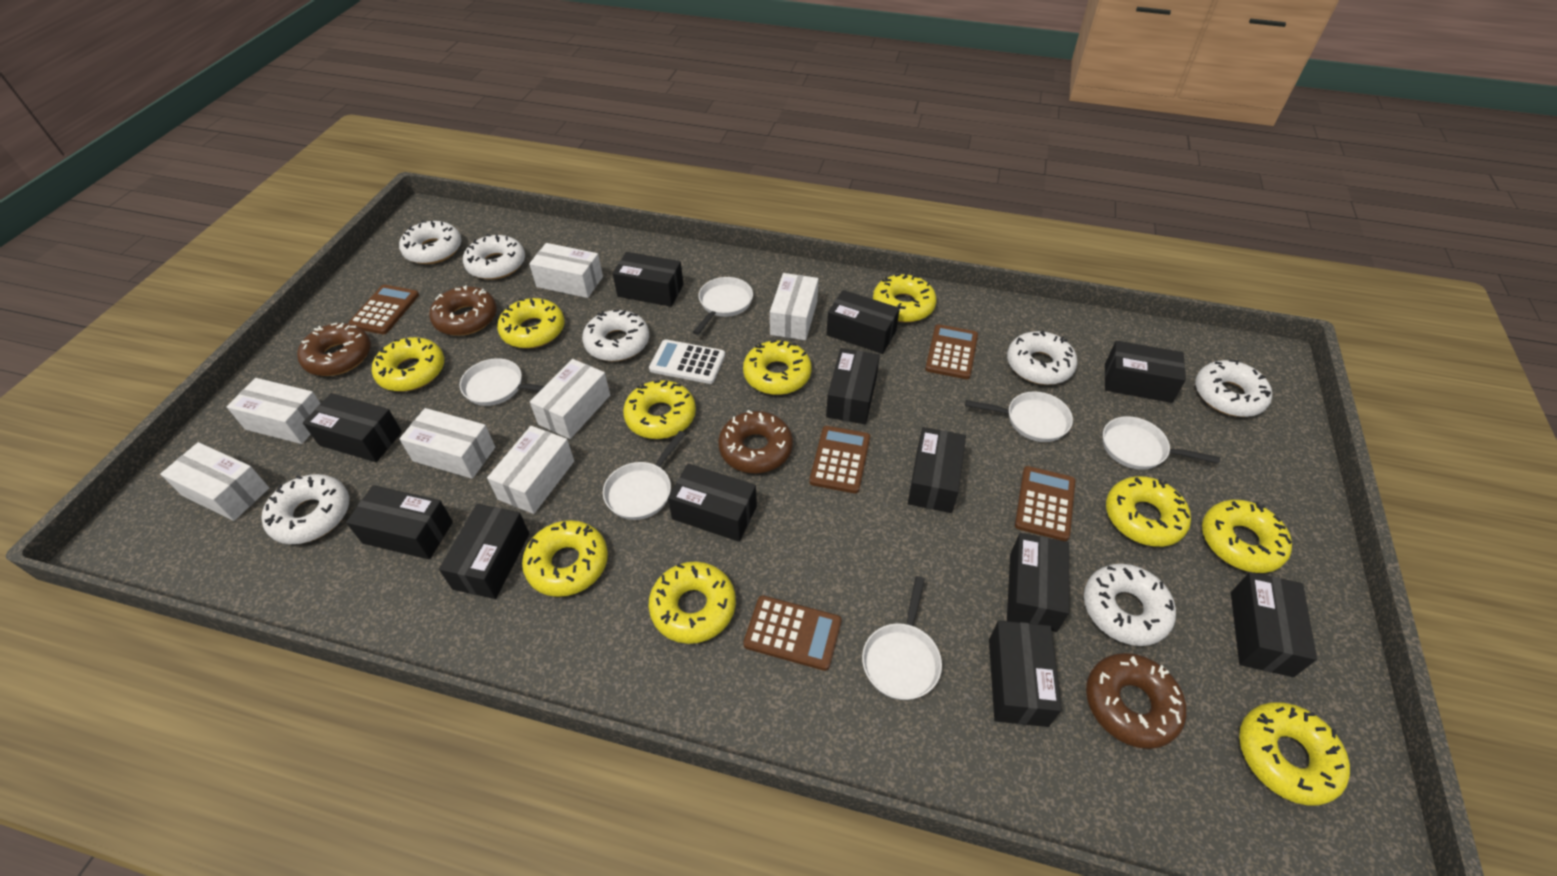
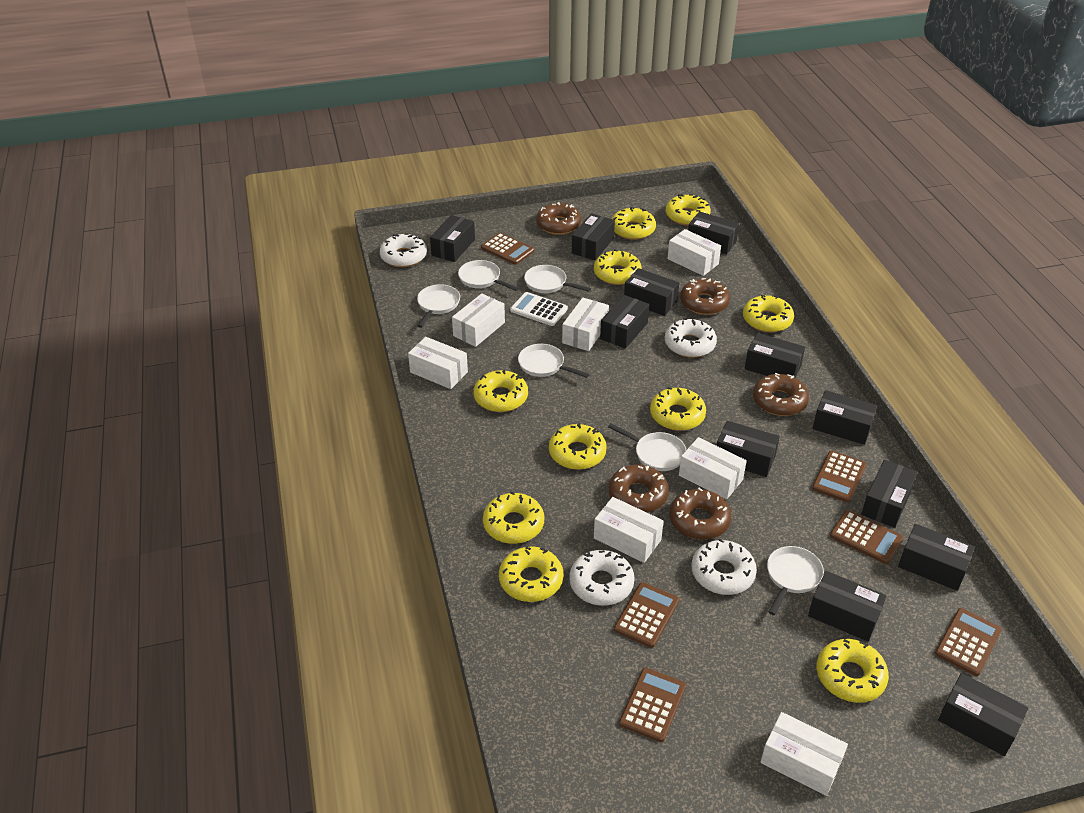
brown calculator: 5 -> 6
brown donut: 4 -> 5
white donut: 7 -> 4

